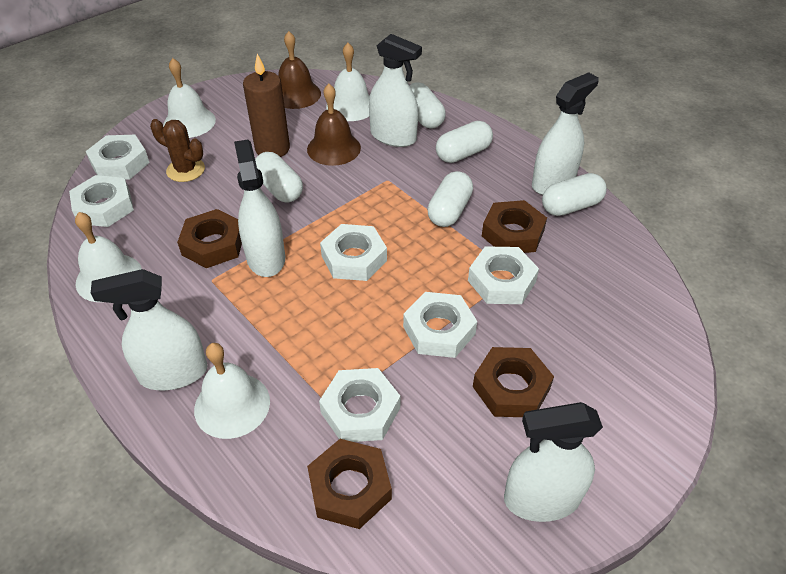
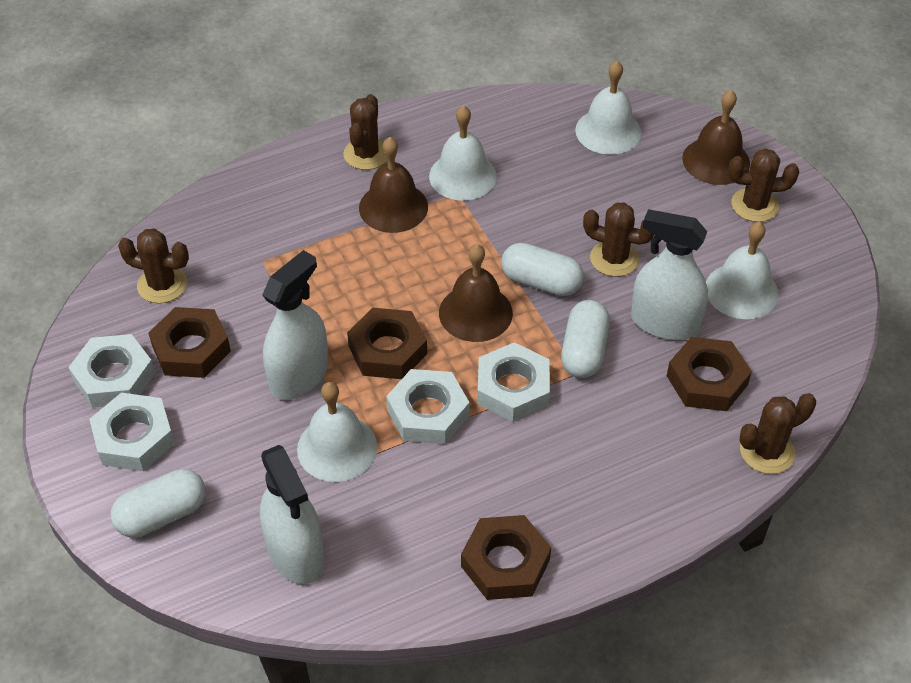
brown bell: 2 -> 3
brown cactus: 1 -> 5
brown candle: 1 -> 0
white capsule: 5 -> 3
white nut: 6 -> 4
white spray bottle: 5 -> 3

